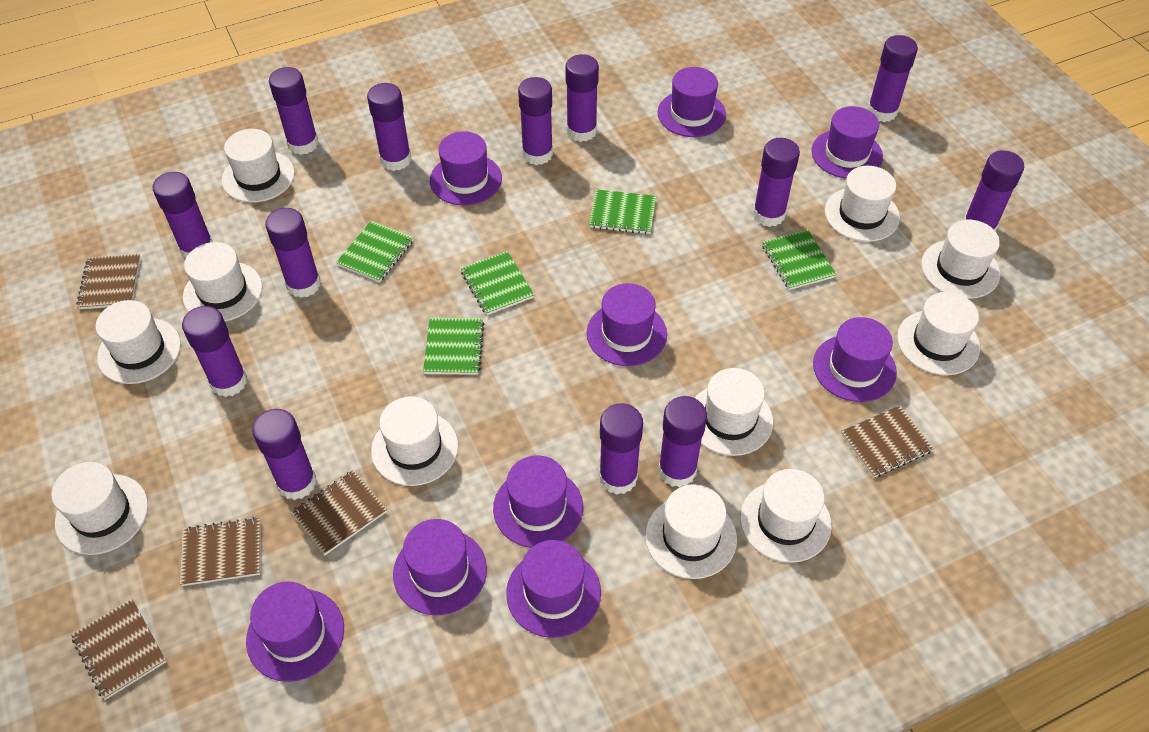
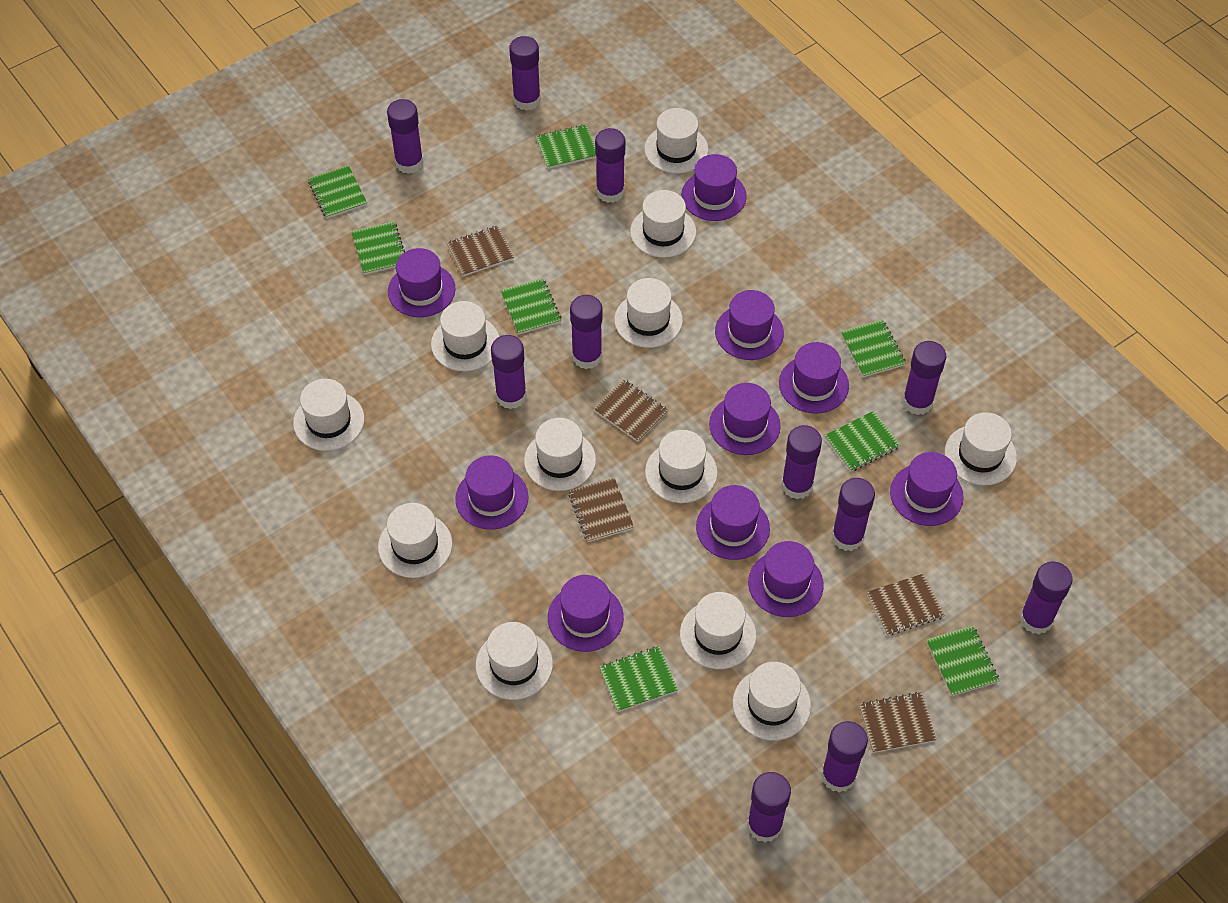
green notebook: 5 -> 8
purple glue stick: 13 -> 11
purple hat: 9 -> 10
white hat: 11 -> 12

